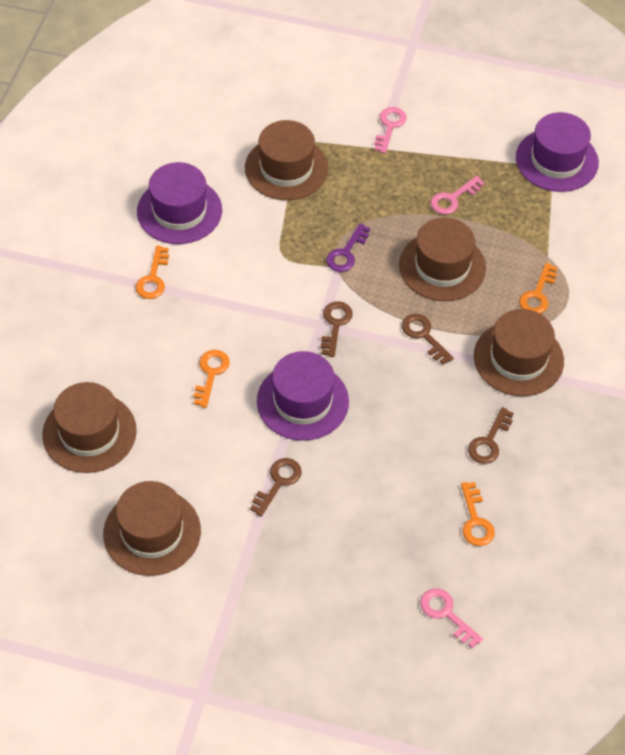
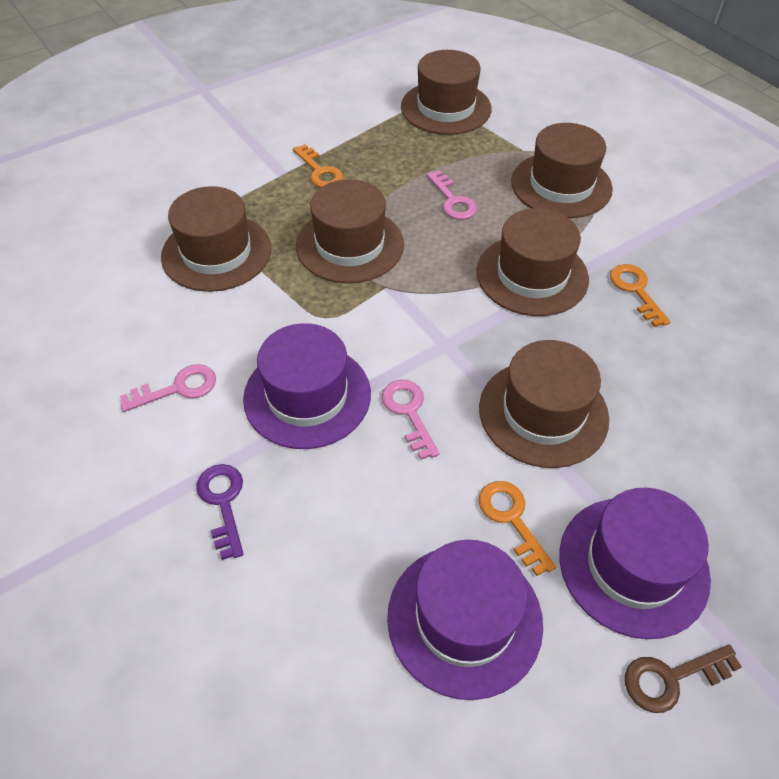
brown hat: 5 -> 6
brown key: 4 -> 1
orange key: 4 -> 3

